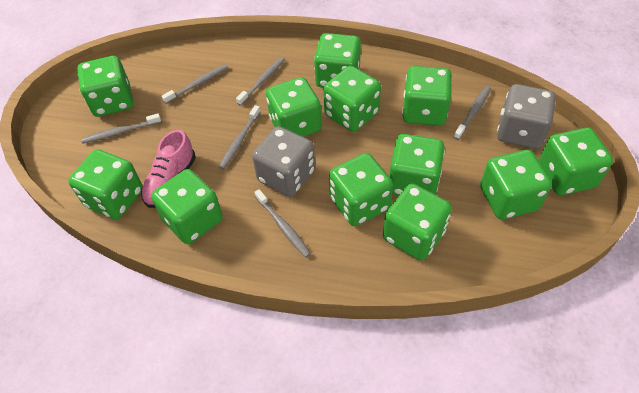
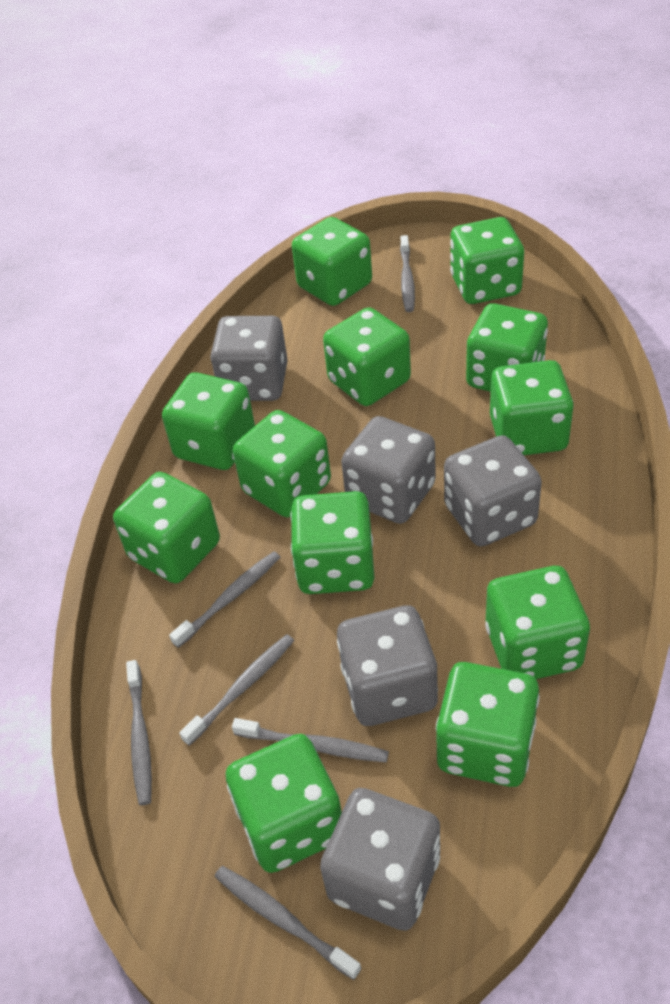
grey dice: 2 -> 5
pink shoe: 1 -> 0

